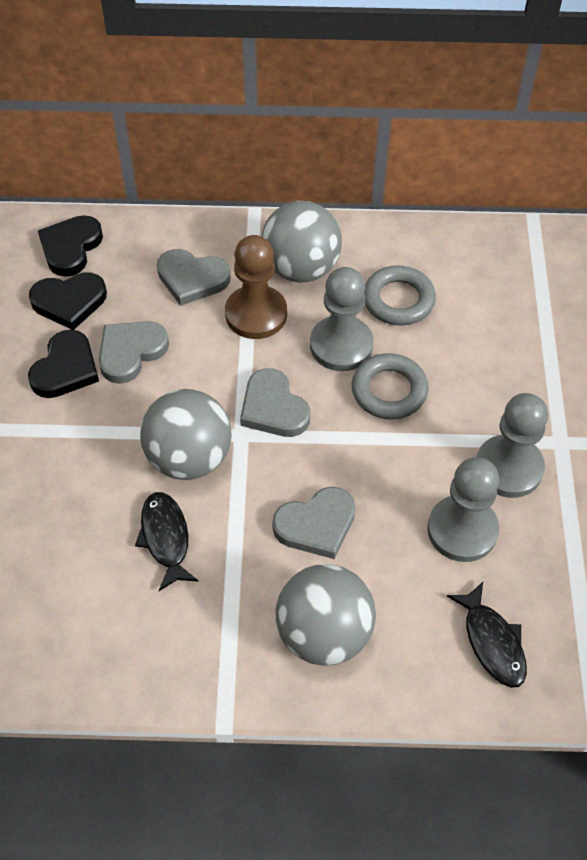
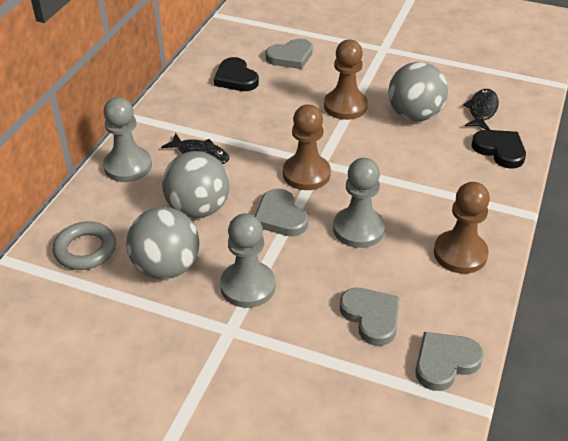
black heart: 3 -> 2
brown pawn: 1 -> 3
grey ring: 2 -> 1

